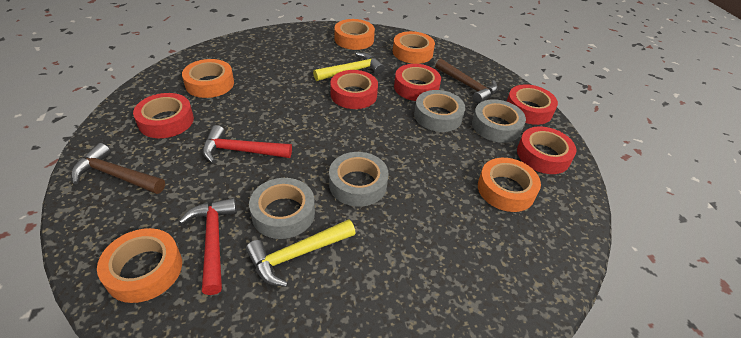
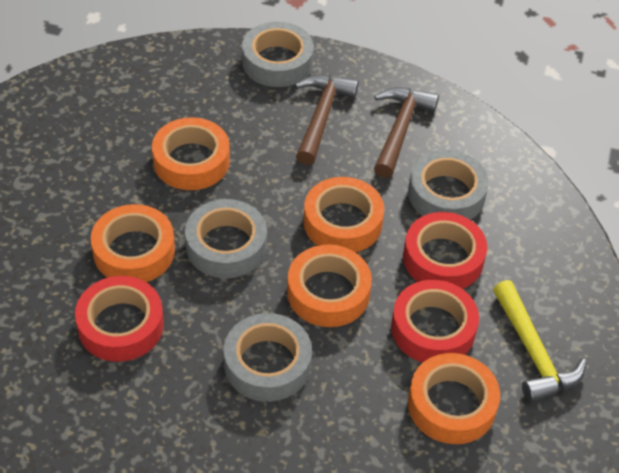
red hammer: 2 -> 0
red tape: 5 -> 3
yellow hammer: 2 -> 1

